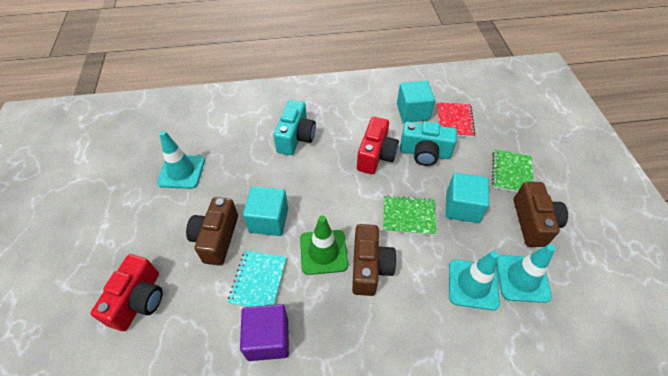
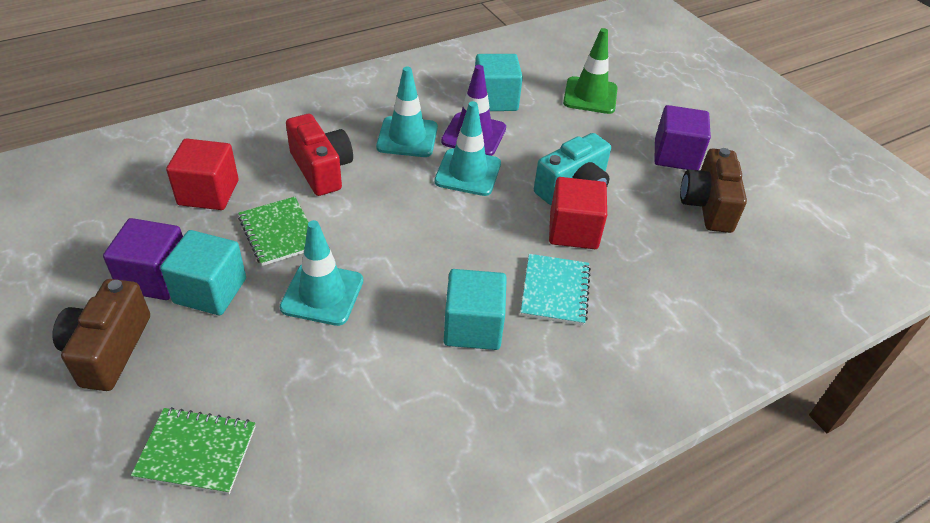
brown camera: 3 -> 2
purple cube: 1 -> 2
purple traffic cone: 0 -> 1
red camera: 2 -> 1
red cube: 0 -> 2
red notebook: 1 -> 0
turquoise camera: 2 -> 1

